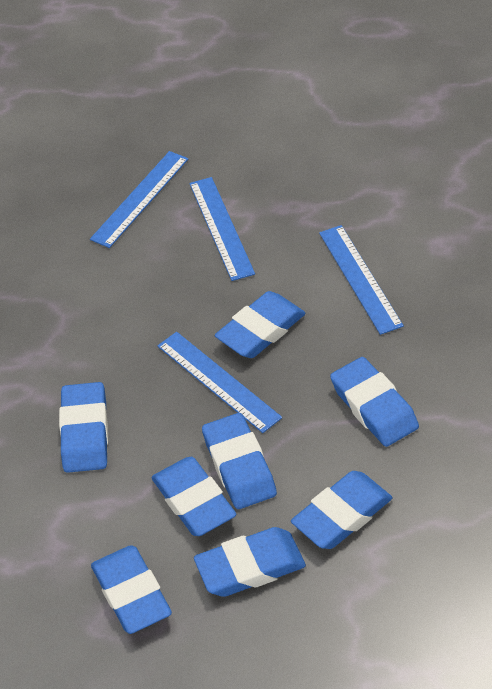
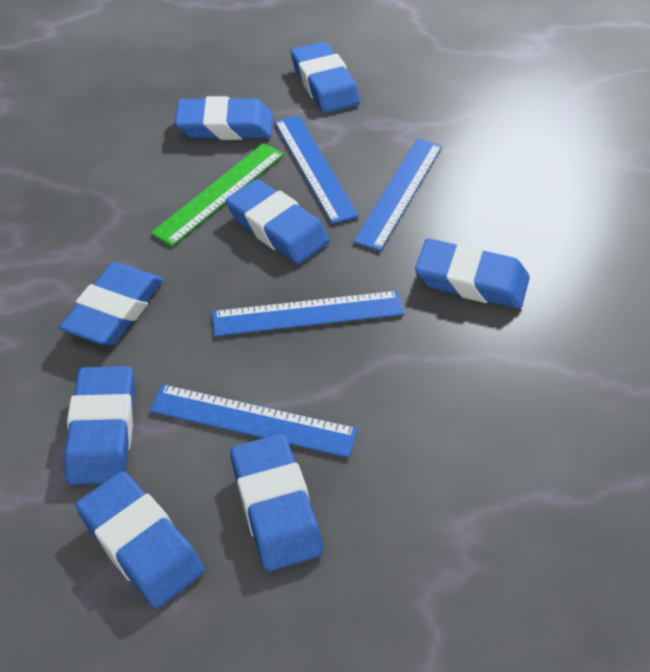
green ruler: 0 -> 1

